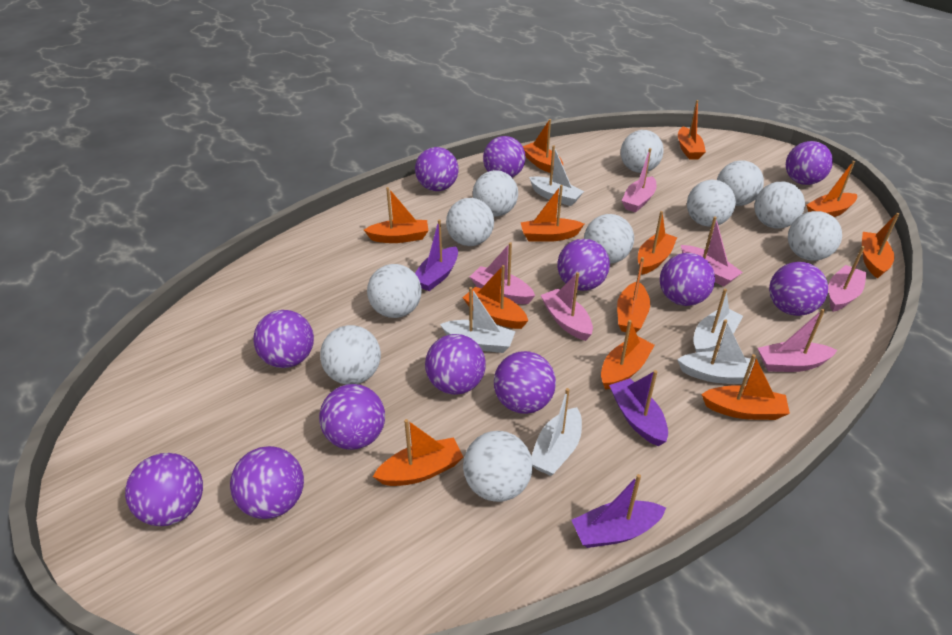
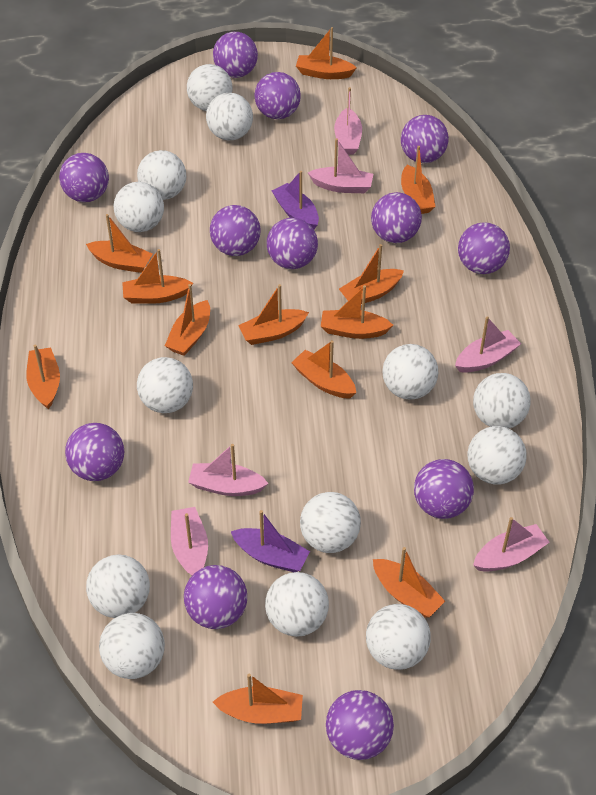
purple boat: 3 -> 2
white ball: 11 -> 13
white boat: 5 -> 0

